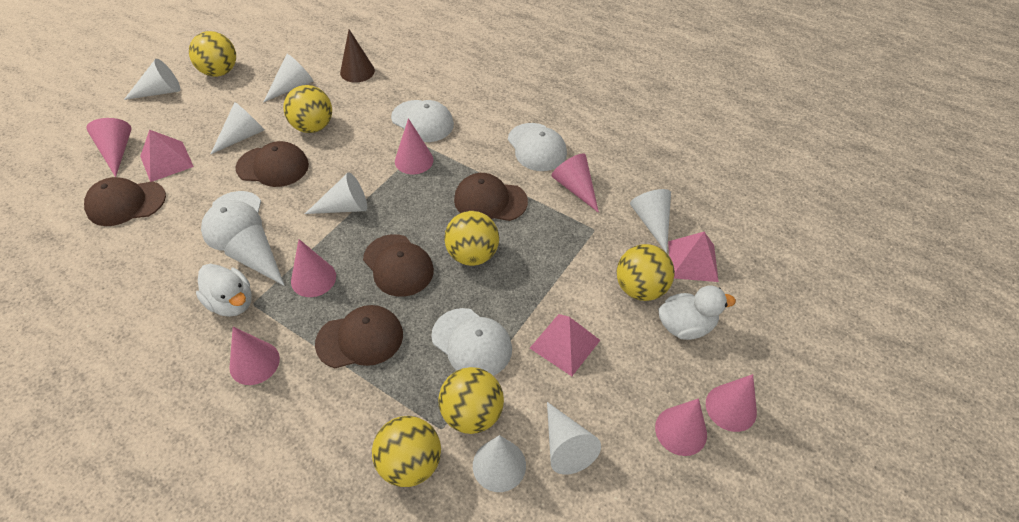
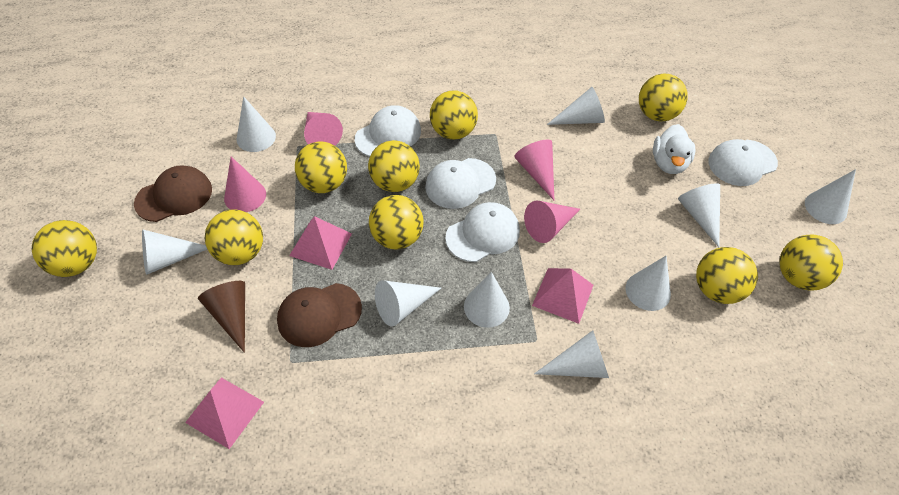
brown cap: 5 -> 2
pink cone: 7 -> 4
white cone: 8 -> 9
white duck: 2 -> 1
yellow ball: 6 -> 9

